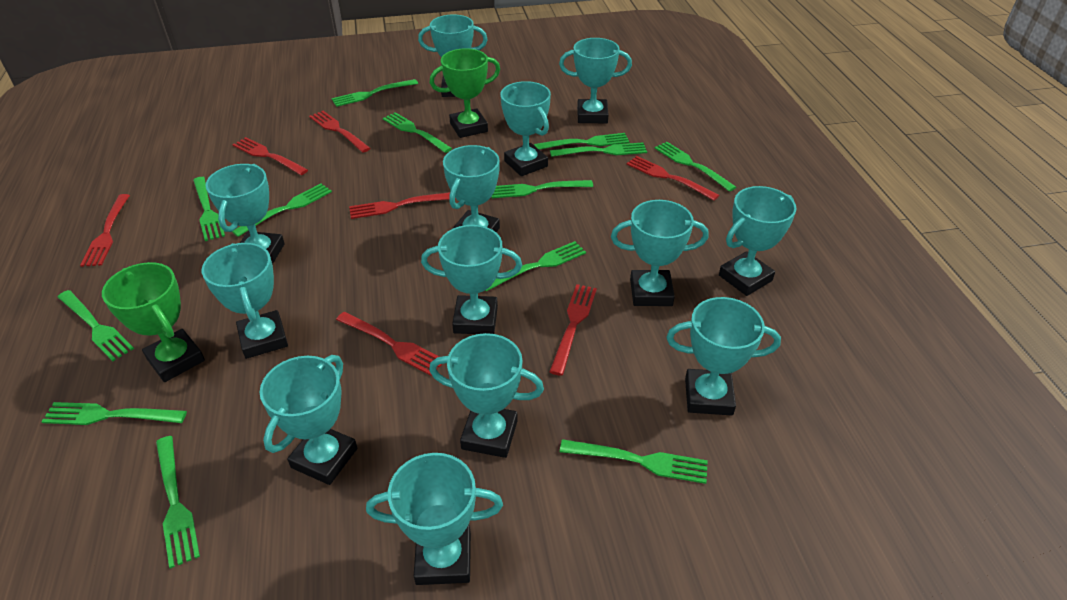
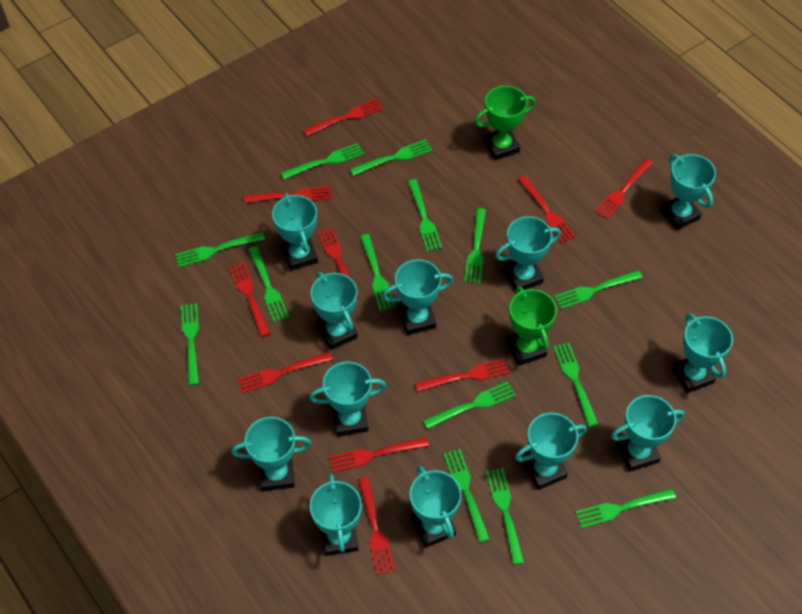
green fork: 13 -> 14
red fork: 7 -> 10
turquoise trophy: 13 -> 12

